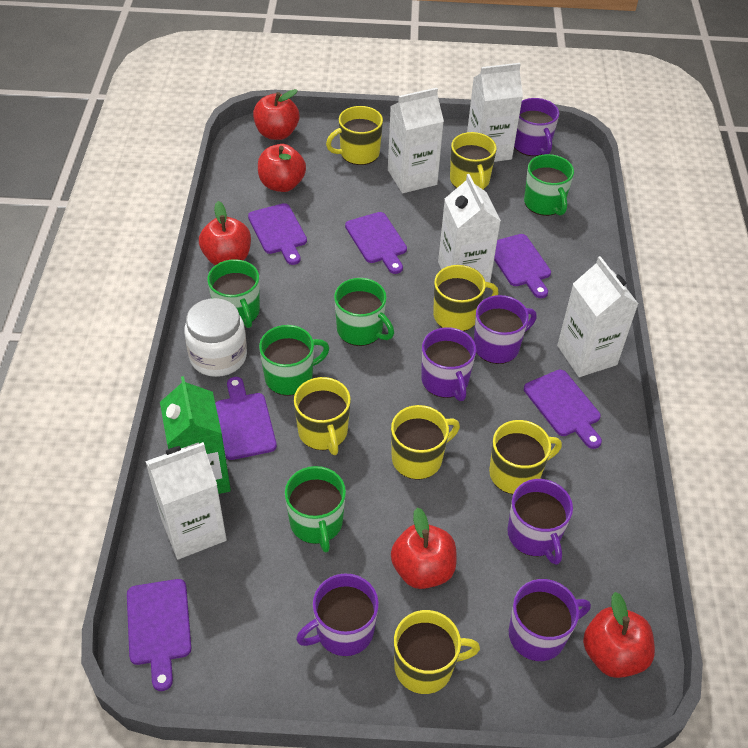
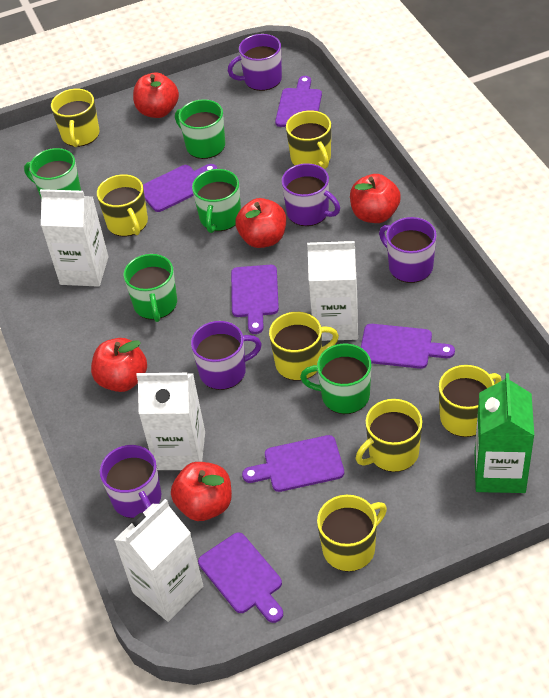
purple mug: 6 -> 5
white carton: 5 -> 4
white jar: 1 -> 0

